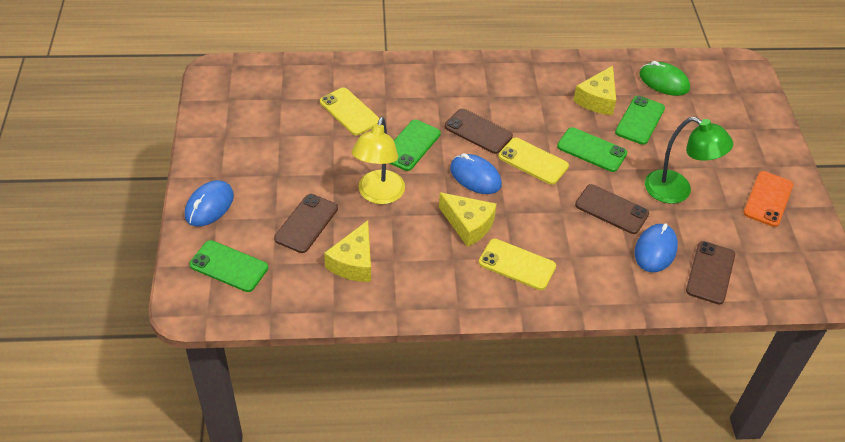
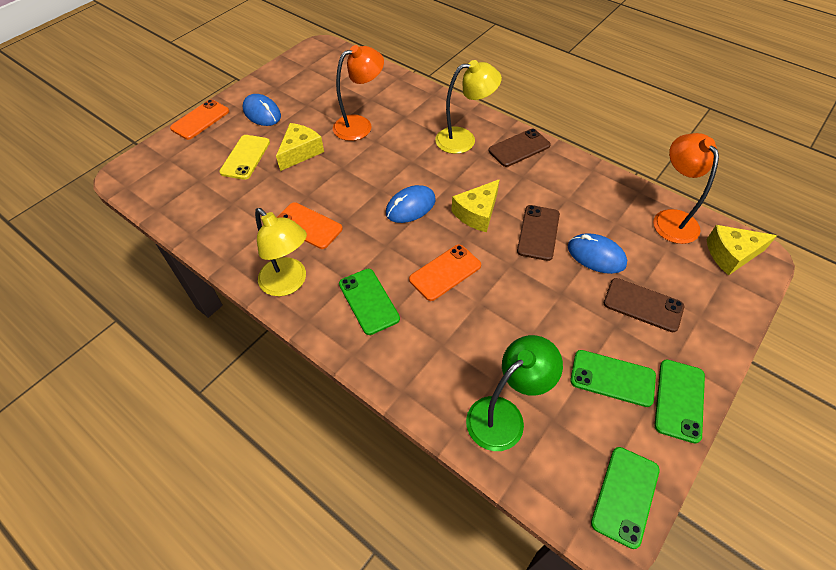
brown phone: 4 -> 3
green mouse: 1 -> 0
orange lamp: 0 -> 2
orange phone: 1 -> 3
yellow lamp: 1 -> 2
yellow phone: 3 -> 1

